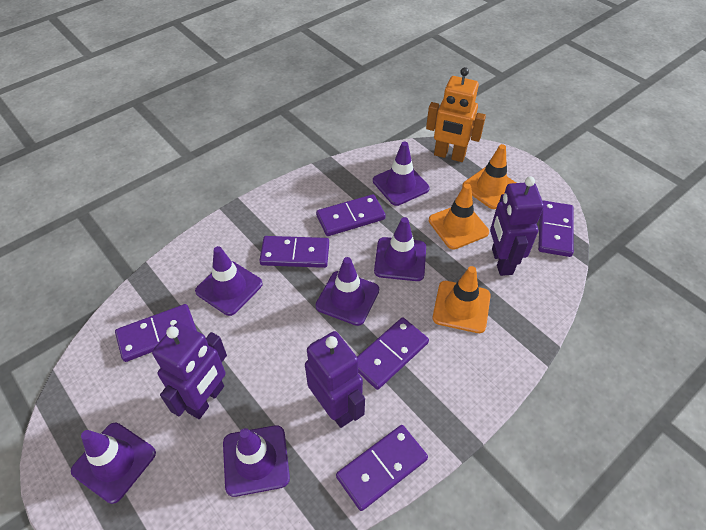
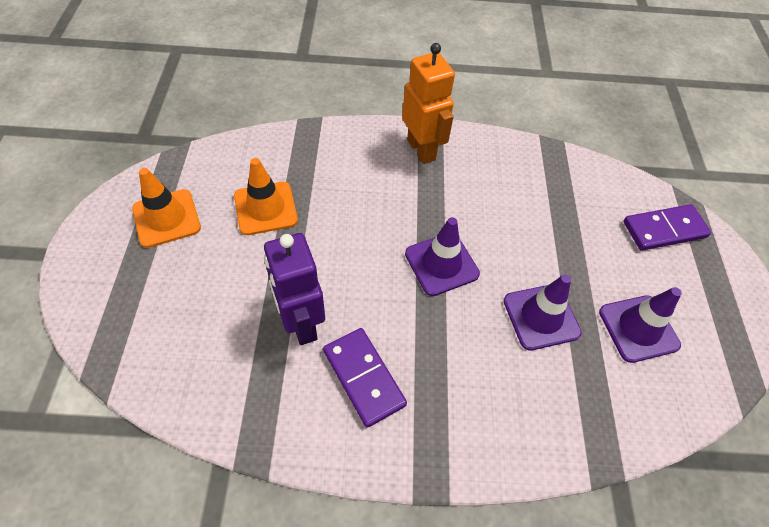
orange traffic cone: 3 -> 2
purple domino: 6 -> 2
purple robot: 3 -> 1
purple traffic cone: 6 -> 3

